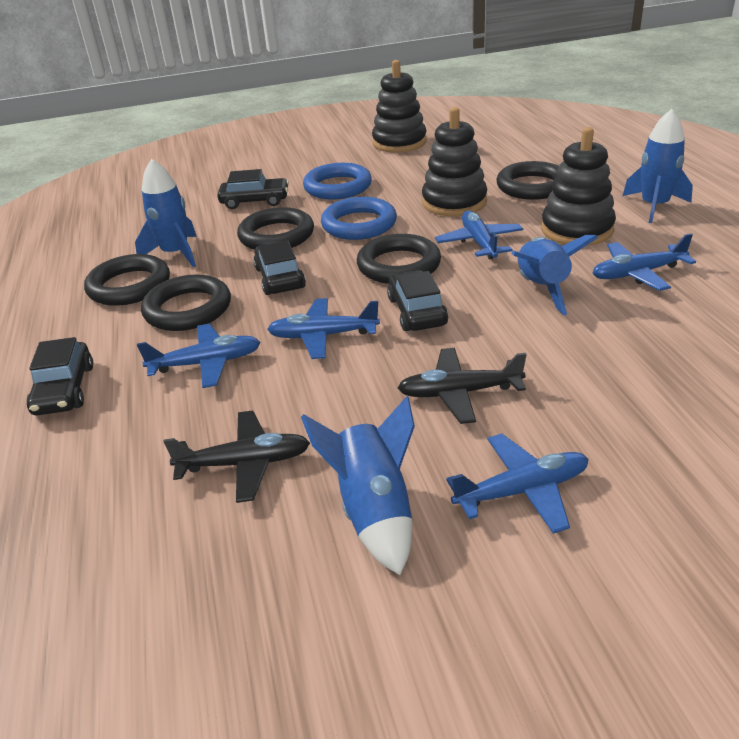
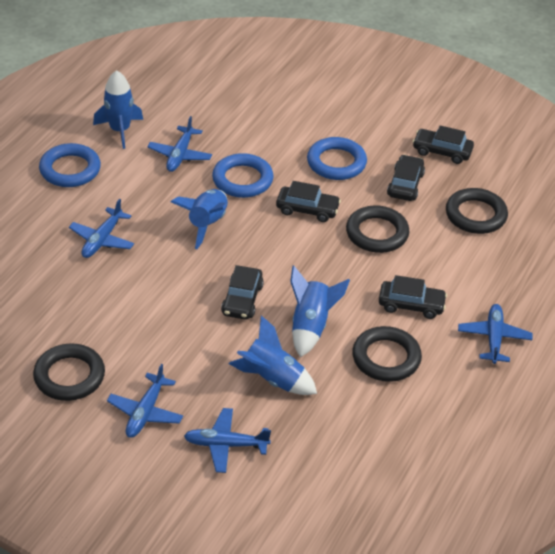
black car: 4 -> 5
black plane: 2 -> 0
black ring: 5 -> 4
black stacking toy: 3 -> 0
blue ring: 2 -> 3

